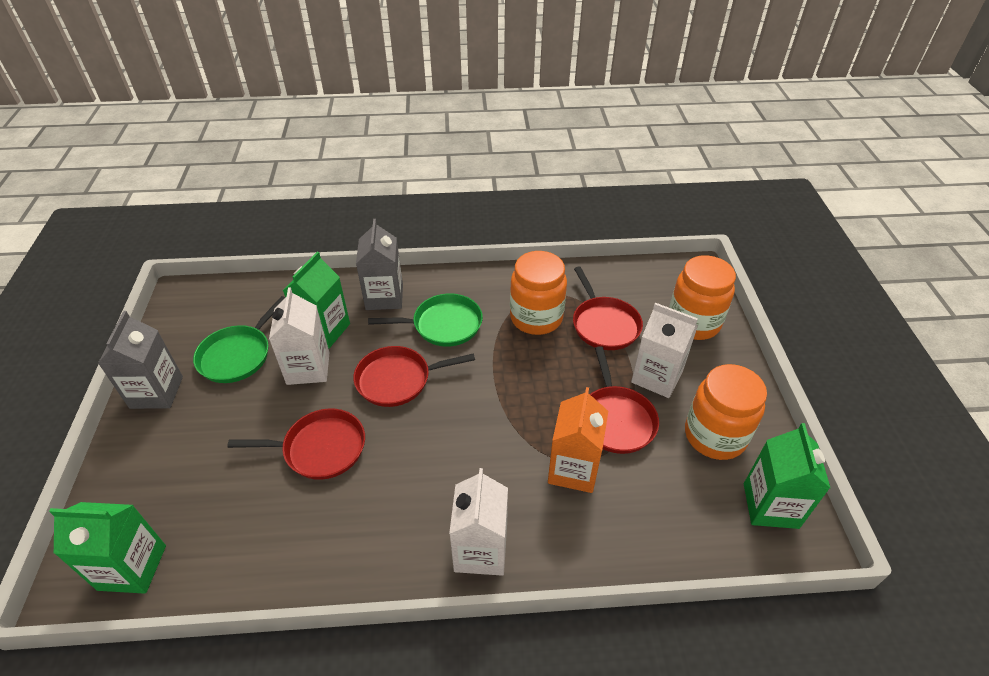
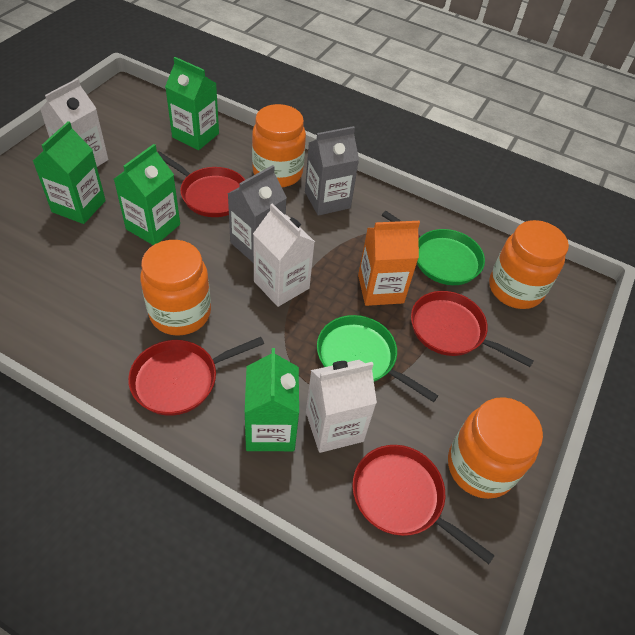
green carton: 3 -> 4
orange jar: 3 -> 4

